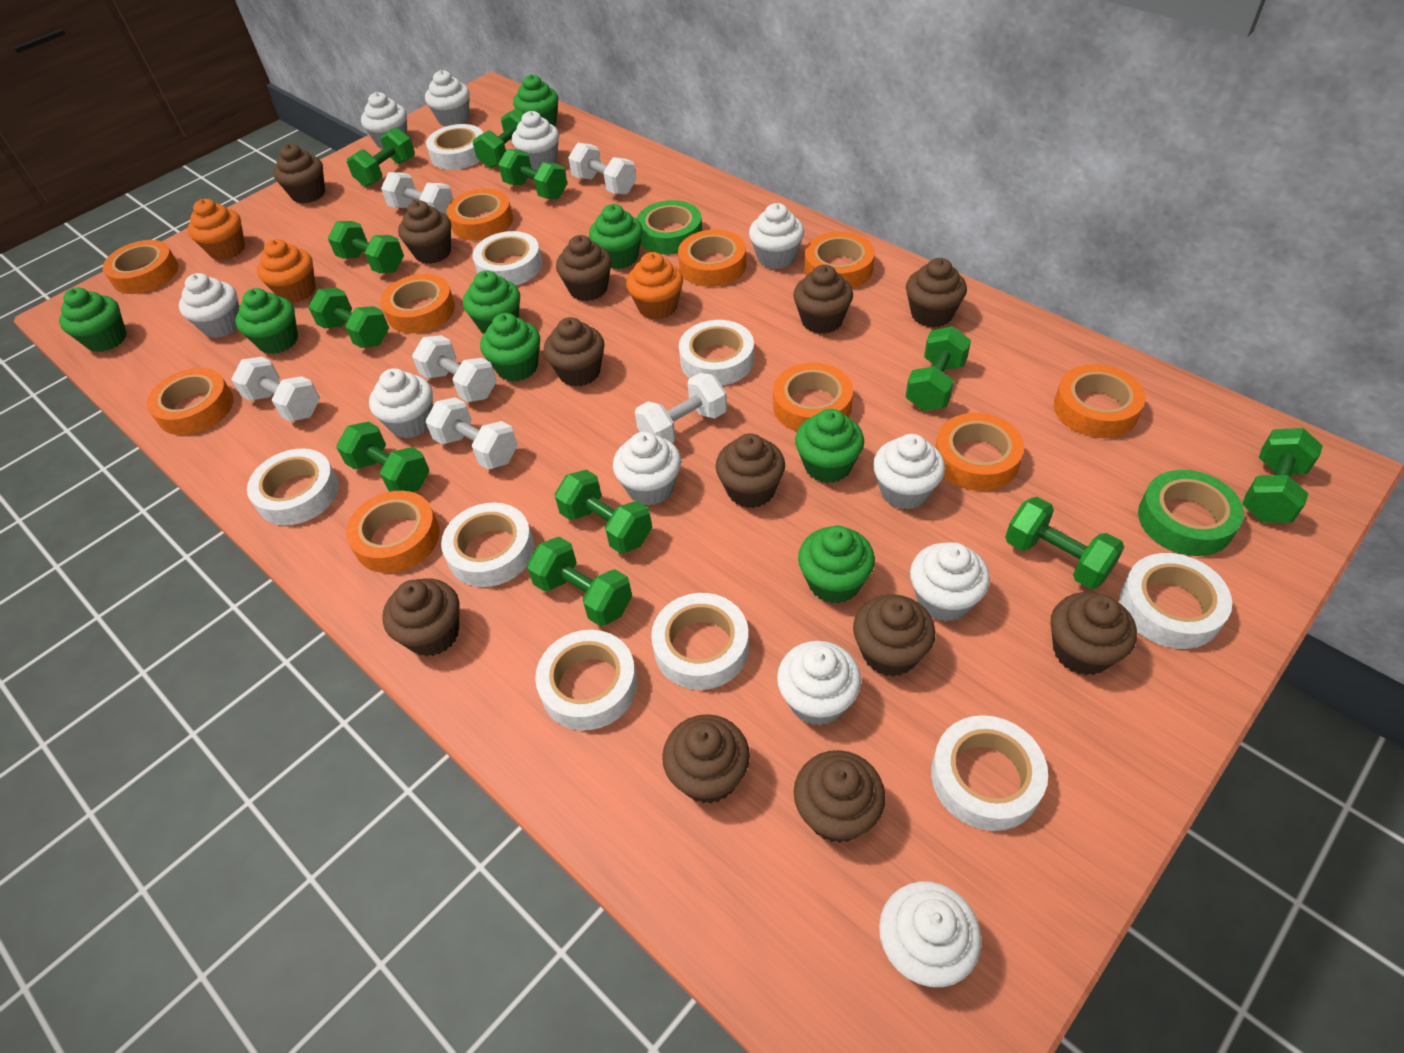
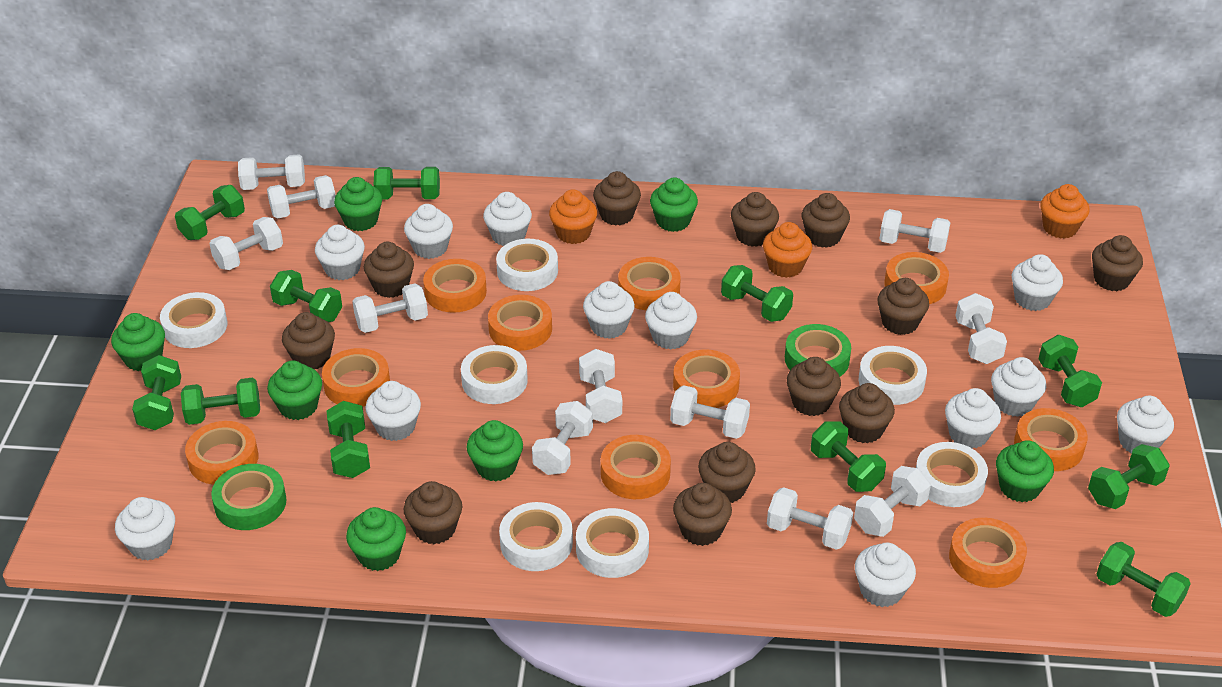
green cupcake: 8 -> 7
white cupcake: 11 -> 12
white dumbbell: 6 -> 11
white tape: 9 -> 7

